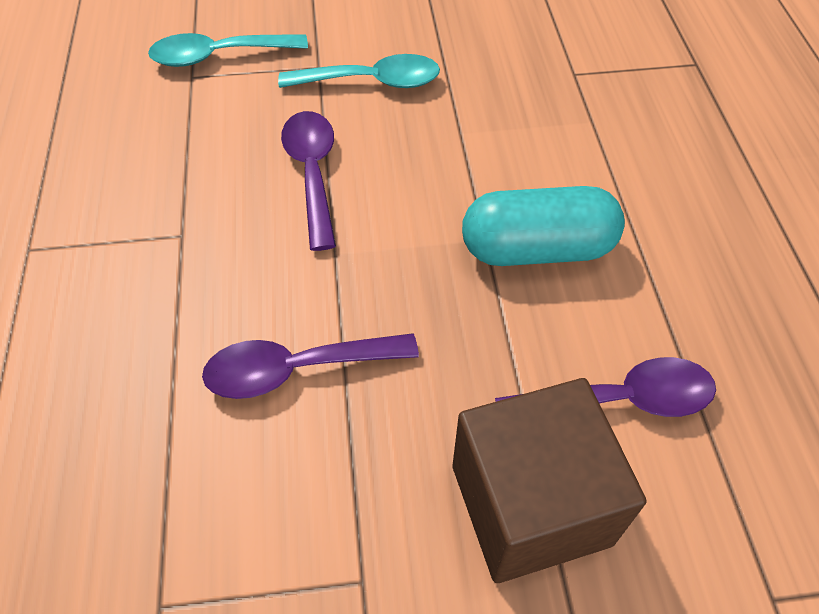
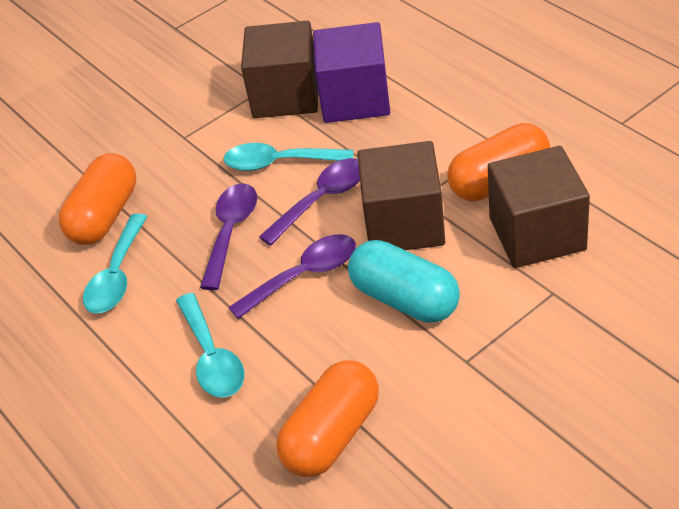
brown cube: 1 -> 3
orange capsule: 0 -> 3
purple cube: 0 -> 1
turquoise spoon: 2 -> 3

